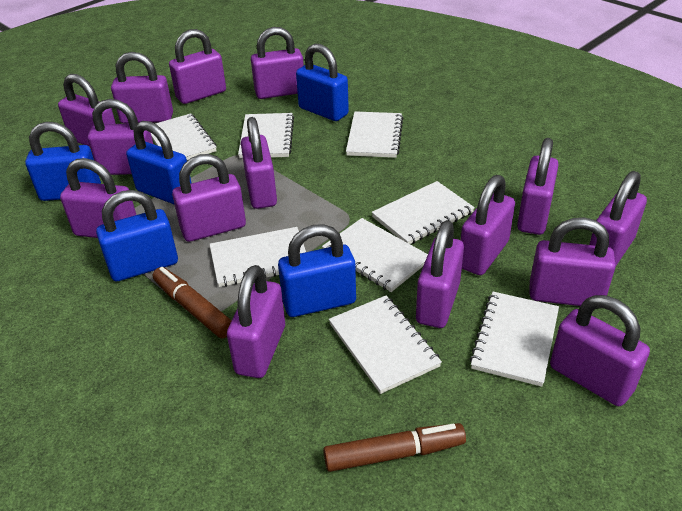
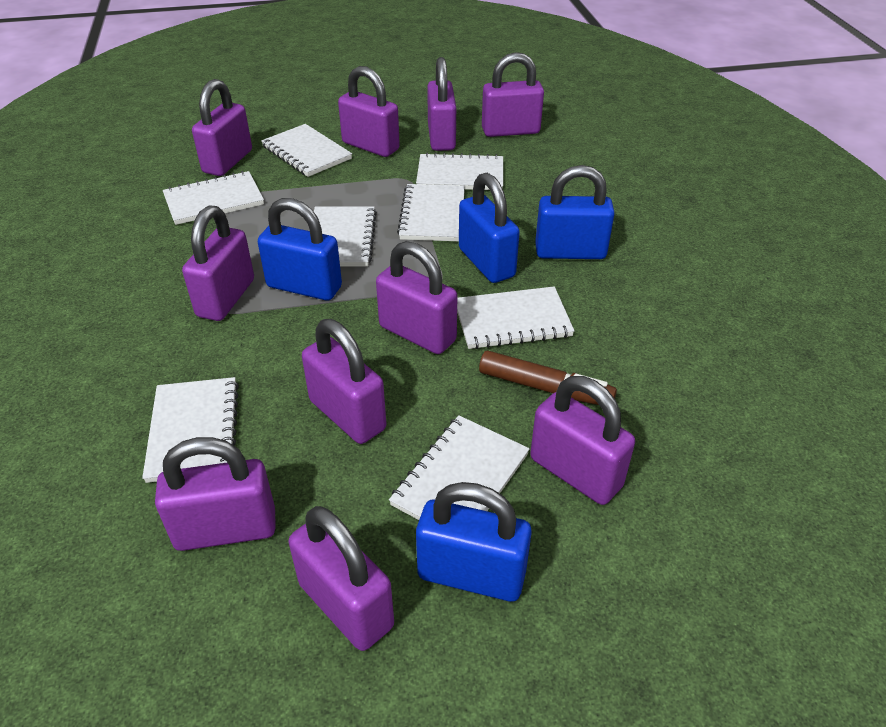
blue padlock: 5 -> 4
brown marker: 2 -> 1
purple padlock: 15 -> 10

